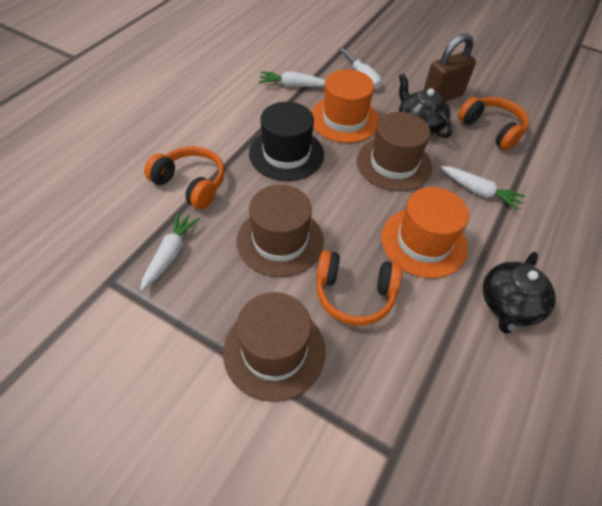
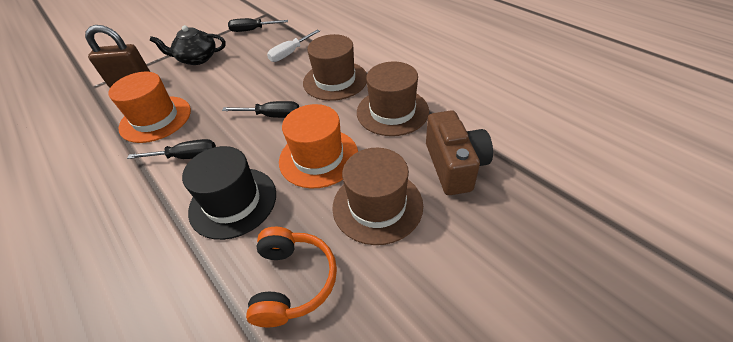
black screwdriver: 0 -> 3
black teapot: 2 -> 1
brown camera: 0 -> 1
orange headphones: 3 -> 1
white carrot: 3 -> 0

